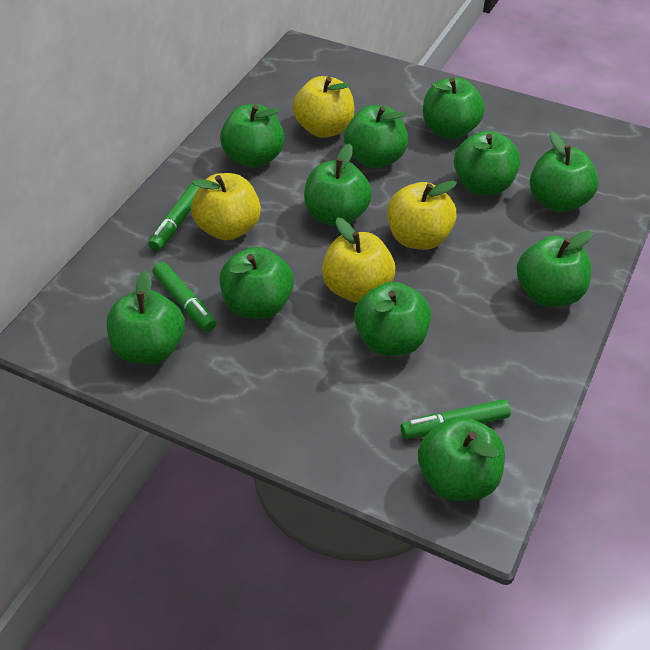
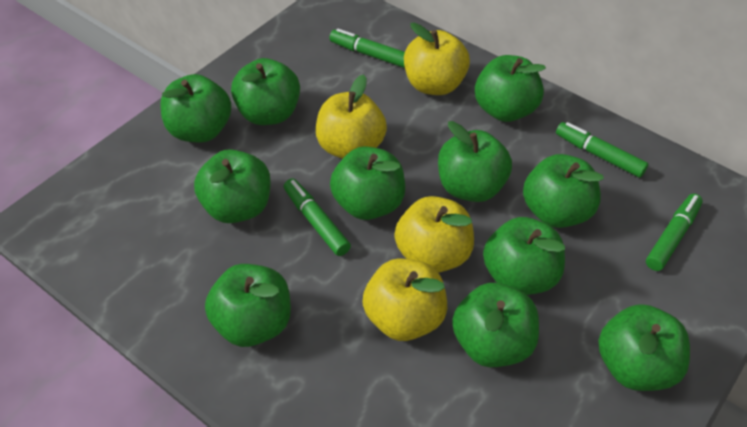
green marker: 3 -> 4

